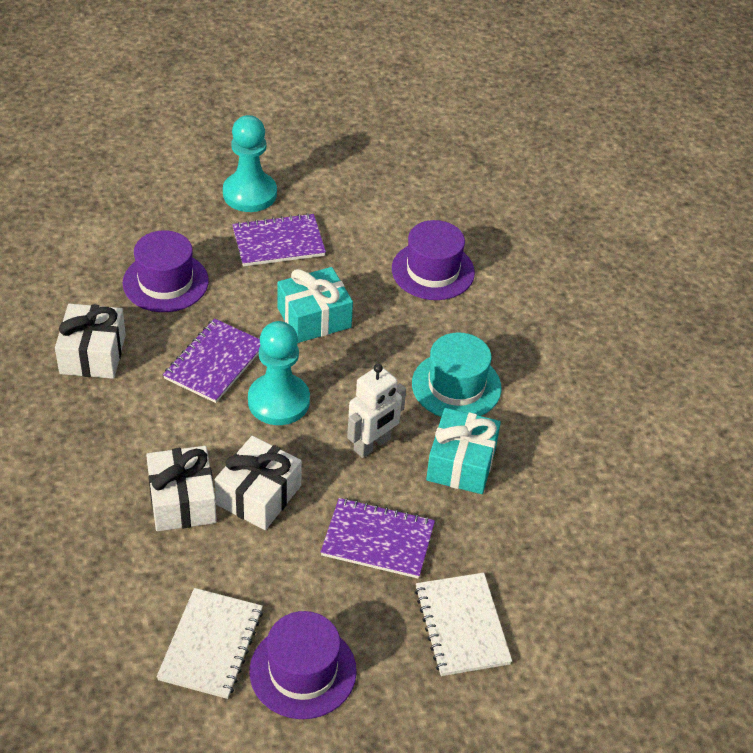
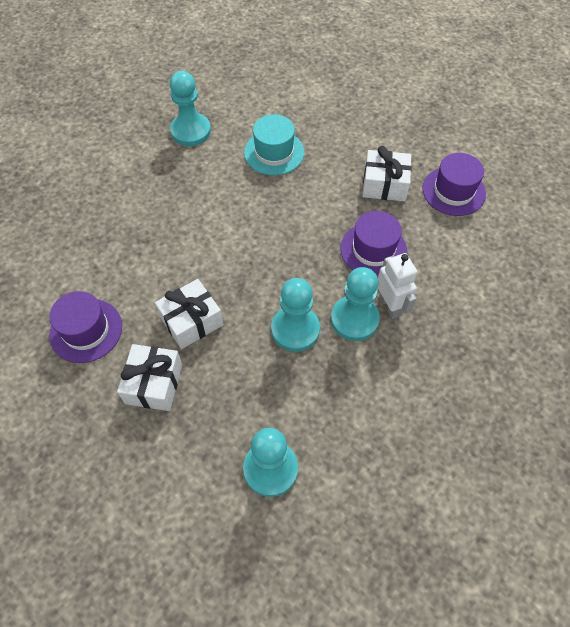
purple notebook: 3 -> 0
turquoise gift: 2 -> 0
turquoise pawn: 2 -> 4
white notebook: 2 -> 0

